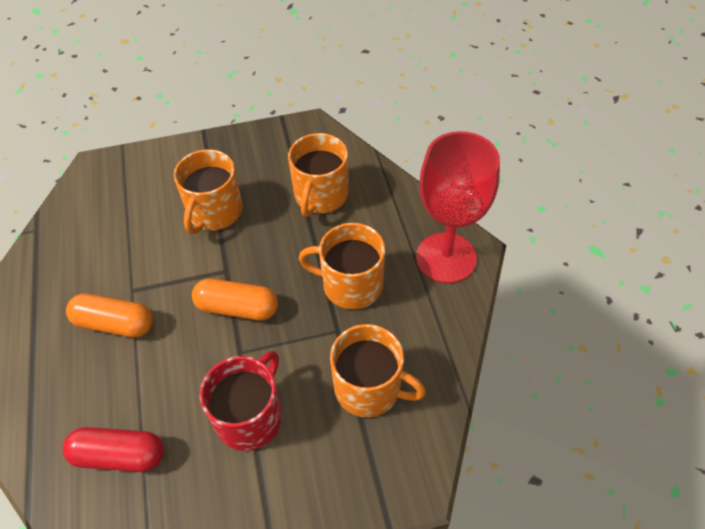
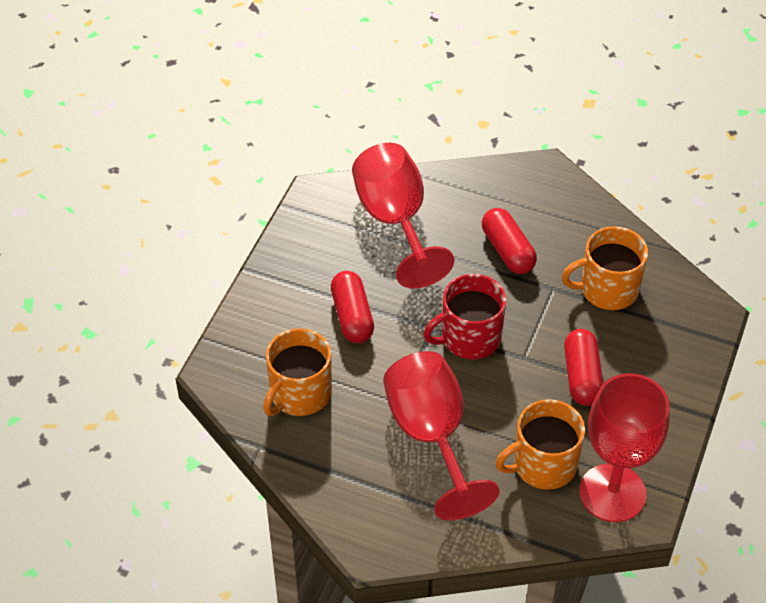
orange capsule: 2 -> 0
orange mug: 4 -> 3
red capsule: 1 -> 3
red goblet: 1 -> 3

